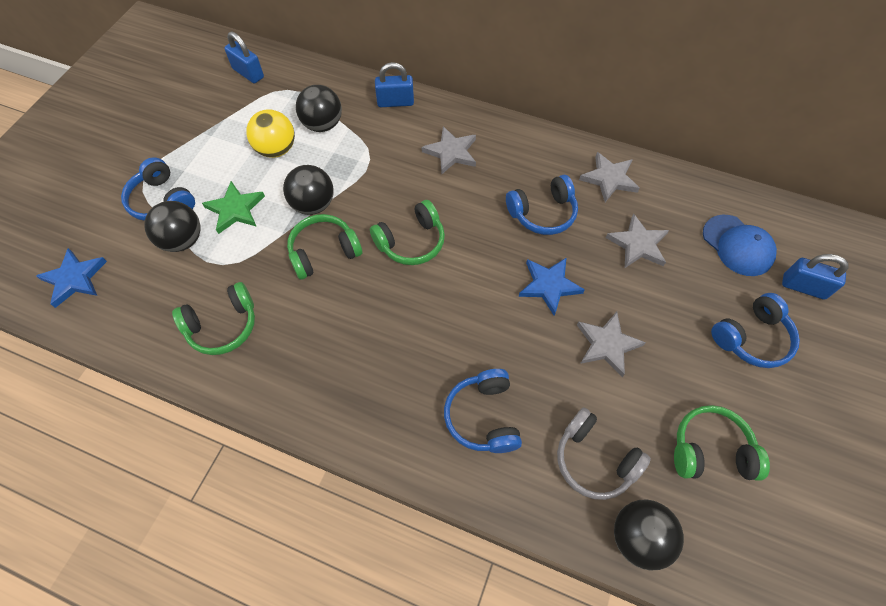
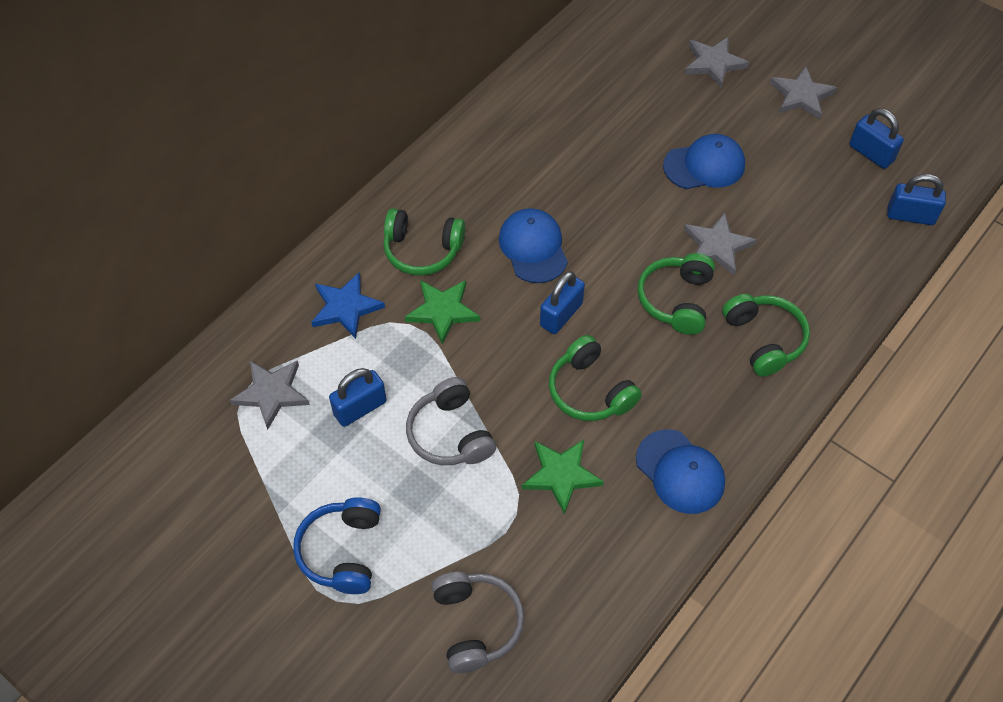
black ball: 4 -> 0
blue cap: 1 -> 3
blue headphones: 4 -> 1
blue padlock: 3 -> 4
blue star: 2 -> 1
green star: 1 -> 2
grey headphones: 1 -> 2
yellow ball: 1 -> 0

